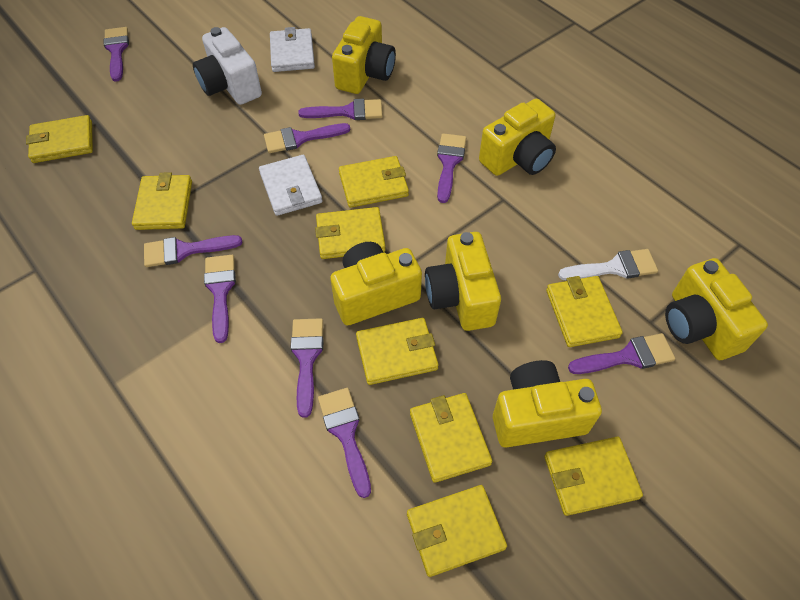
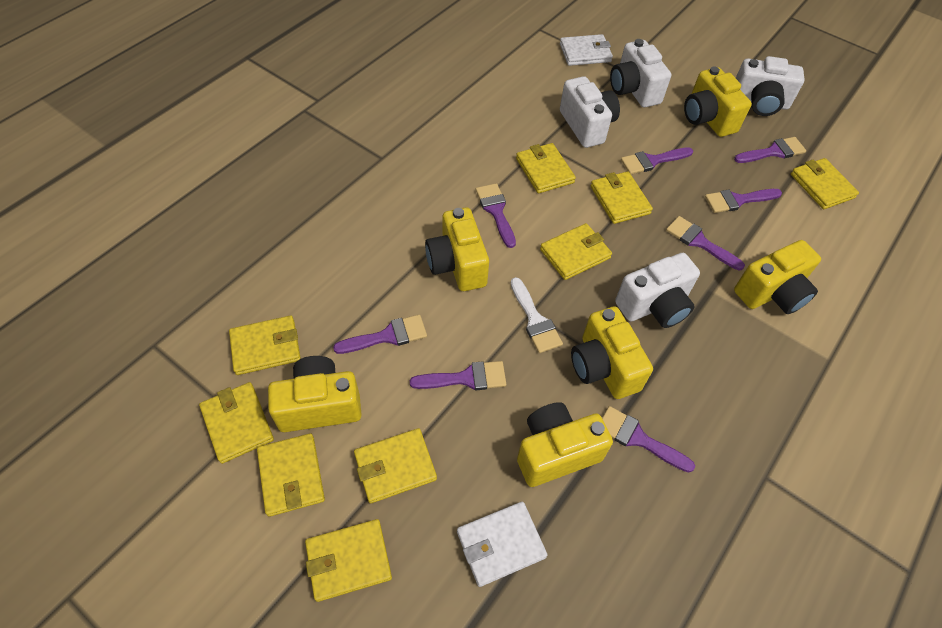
purple brush: 9 -> 8
white camera: 1 -> 4

